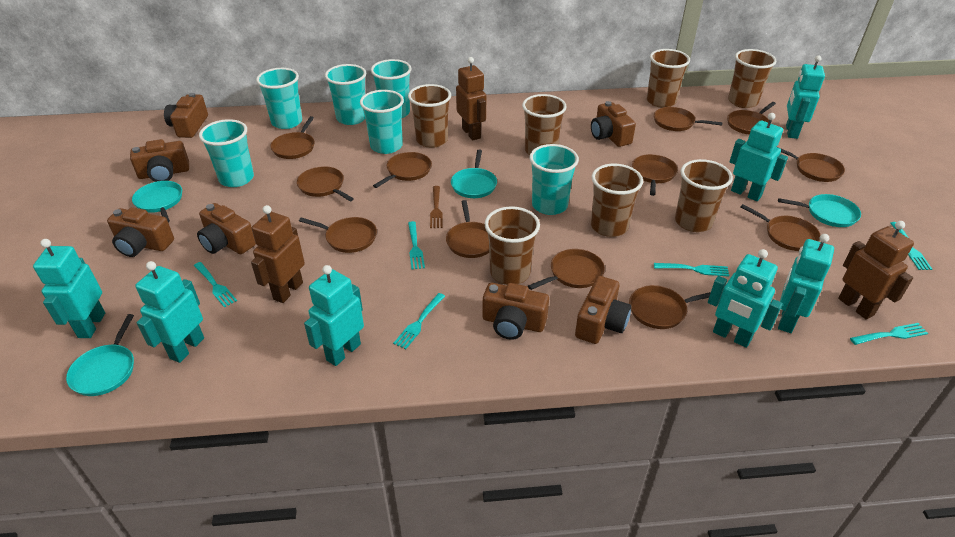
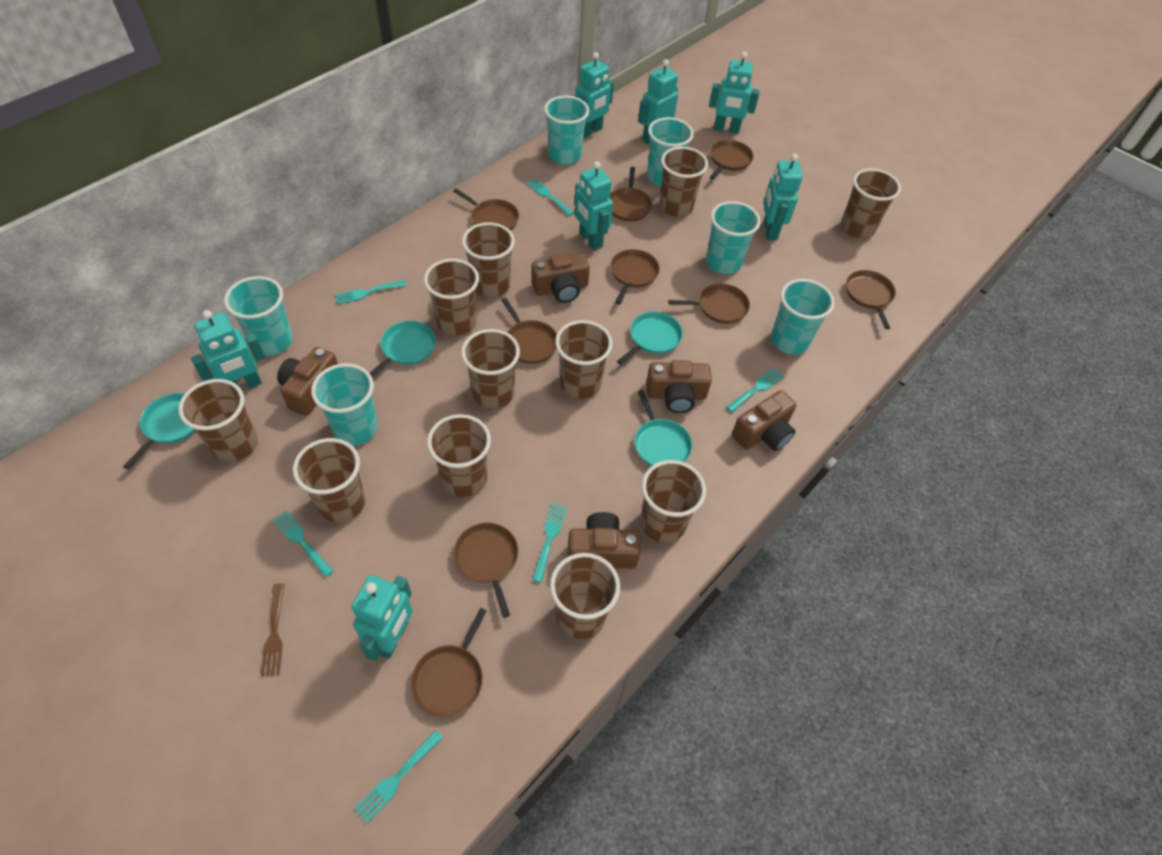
brown camera: 7 -> 5
brown cup: 7 -> 11
brown pan: 12 -> 9
brown robot: 3 -> 0

